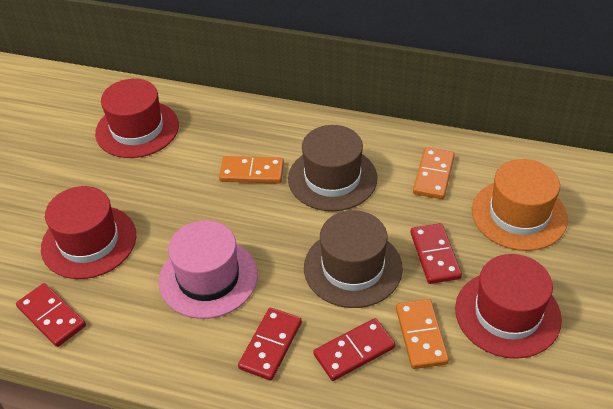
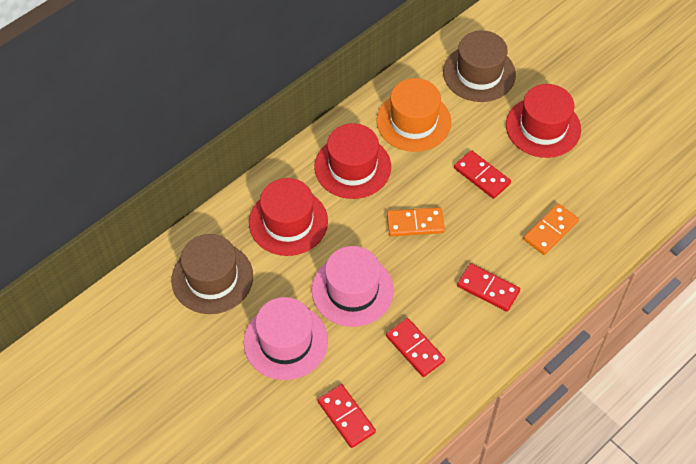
orange domino: 3 -> 2
pink hat: 1 -> 2

